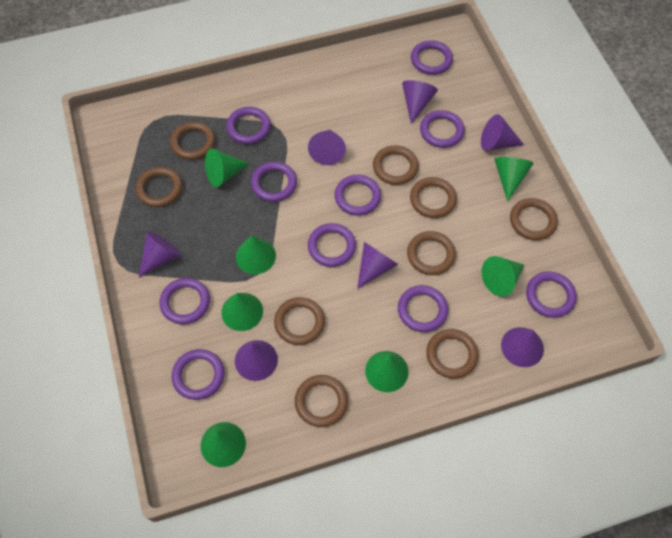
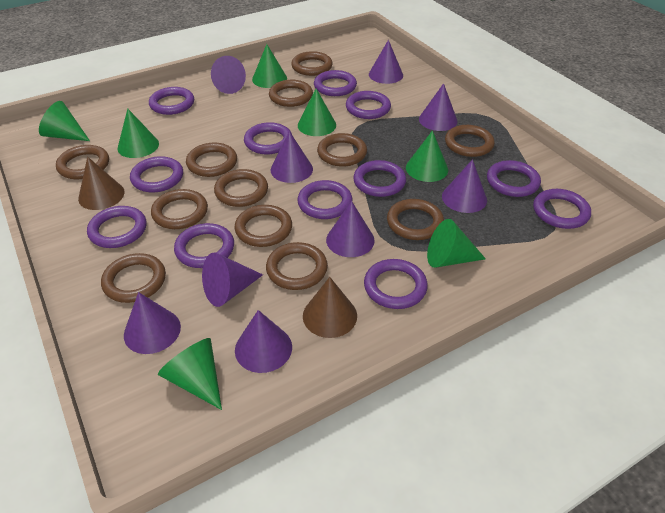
brown cone: 0 -> 2
brown ring: 9 -> 12
purple cone: 7 -> 9
purple ring: 10 -> 12

